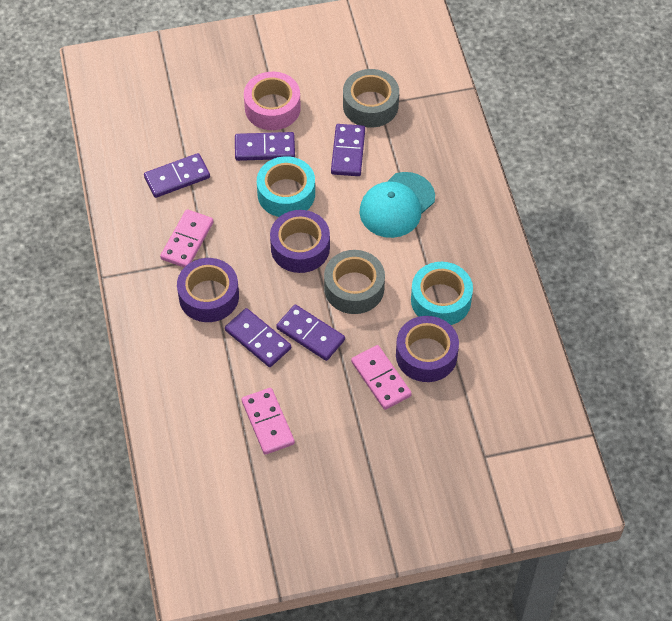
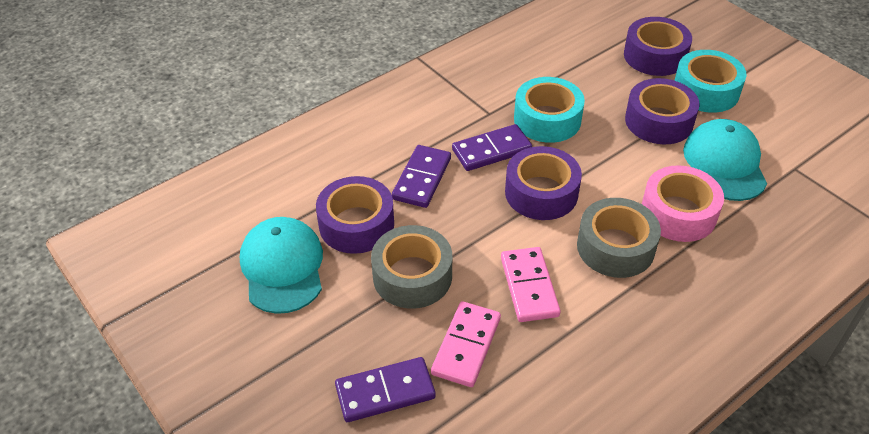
pink domino: 3 -> 2
purple domino: 5 -> 3
purple tape: 3 -> 4
turquoise cap: 1 -> 2

